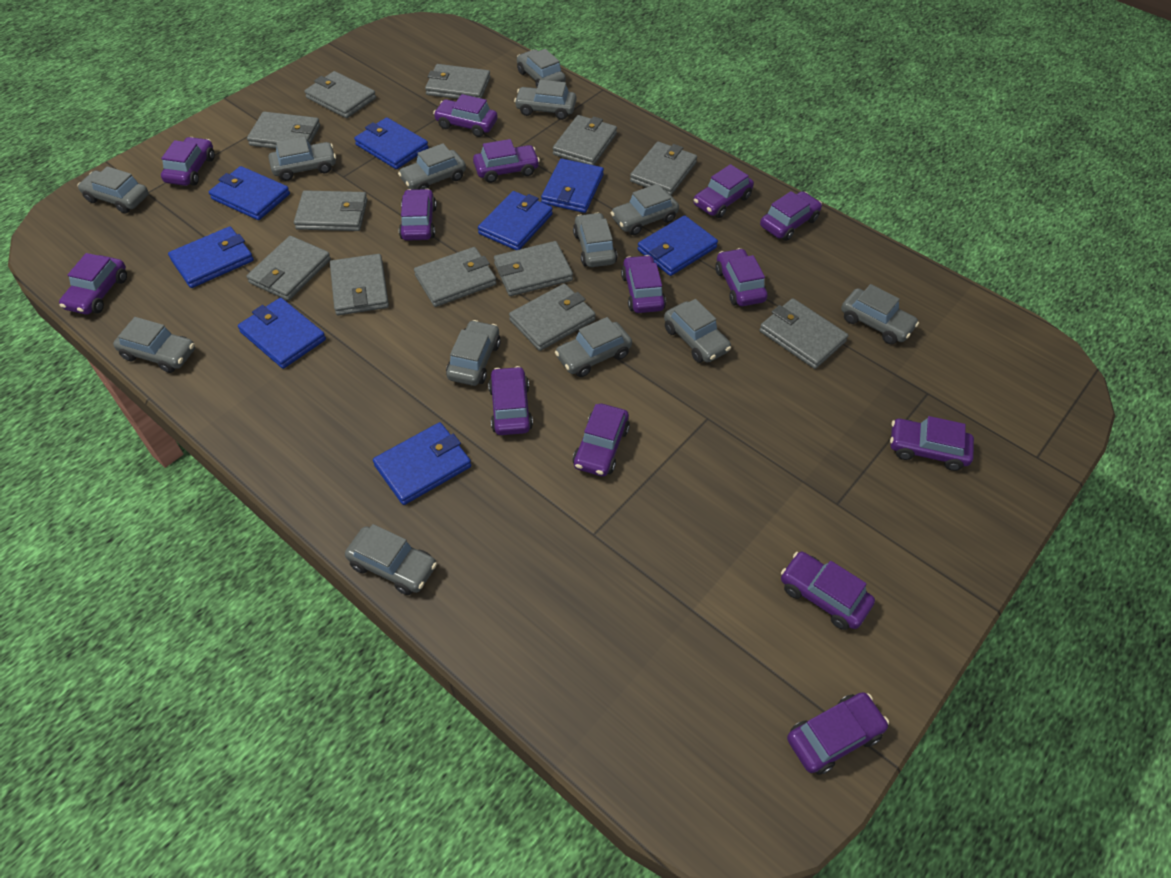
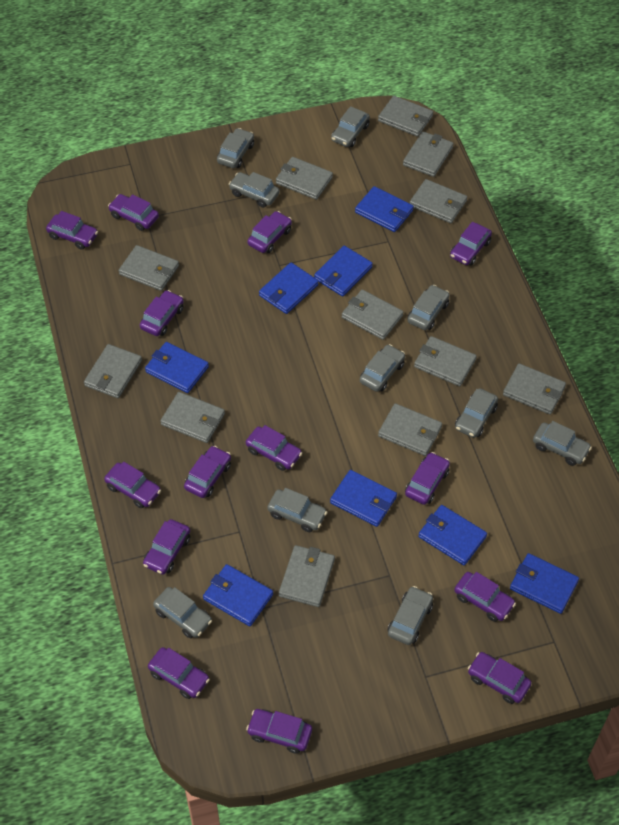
grey car: 13 -> 10

